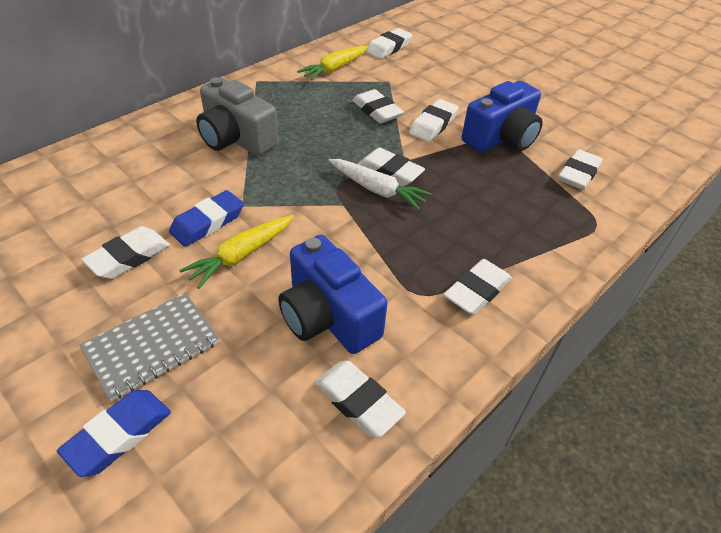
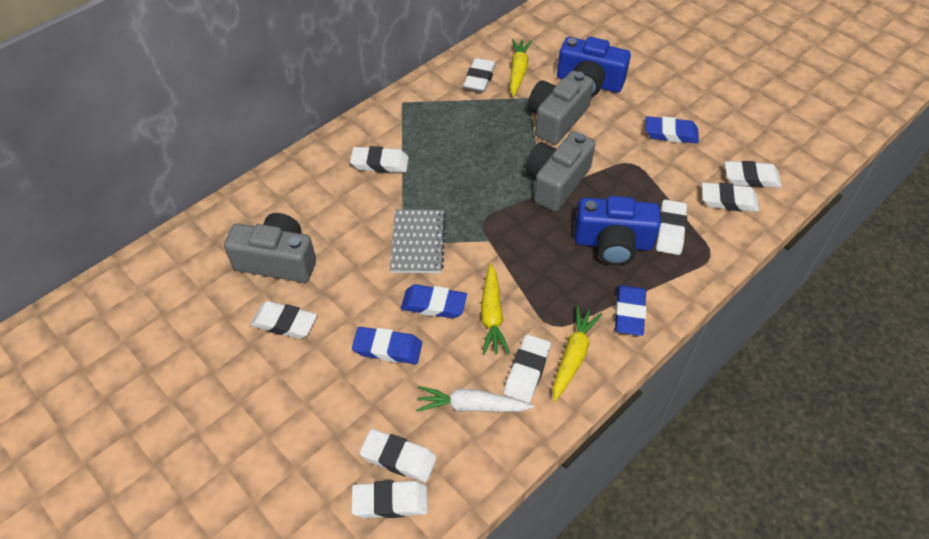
blue eraser: 2 -> 4
grey camera: 1 -> 3
white eraser: 8 -> 9
yellow carrot: 2 -> 3

